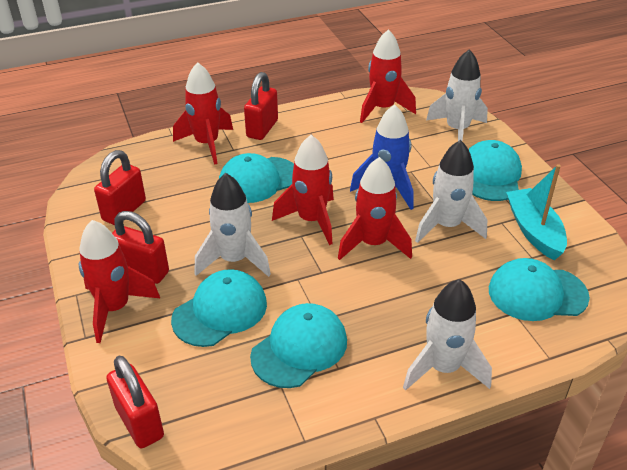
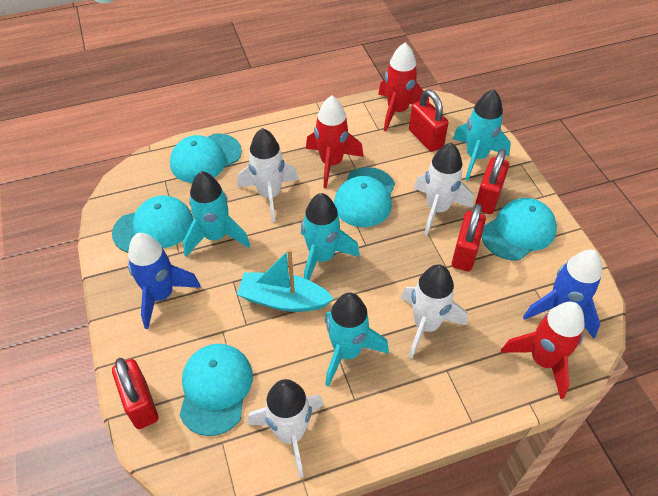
blue rocket: 1 -> 2
red rocket: 5 -> 3
turquoise rocket: 0 -> 4

